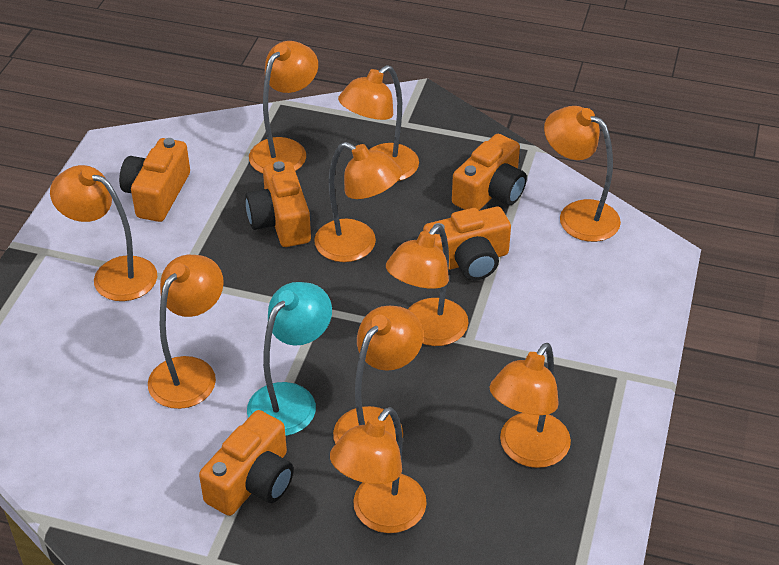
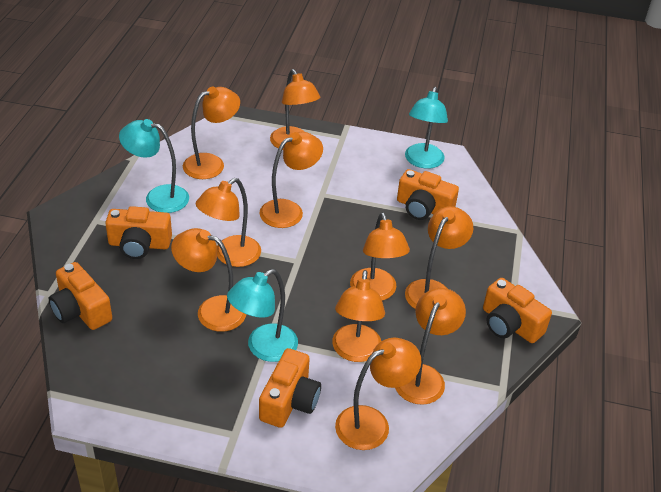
turquoise lamp: 1 -> 3

